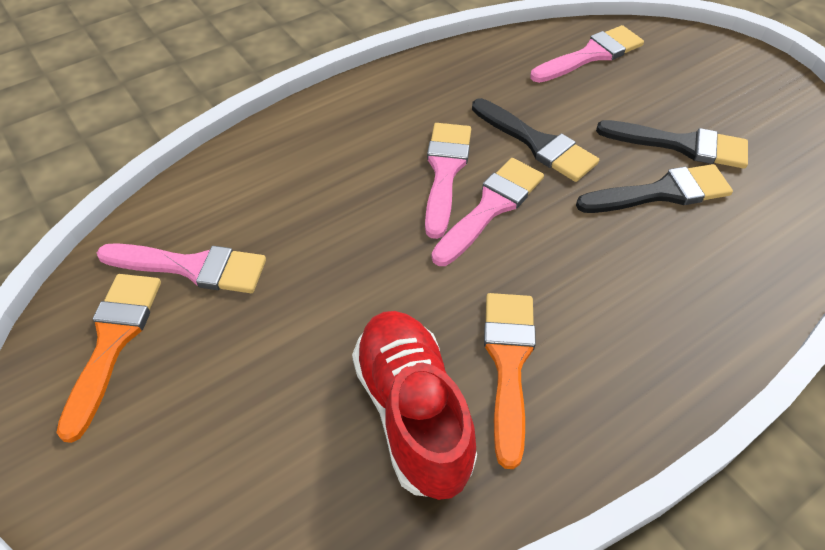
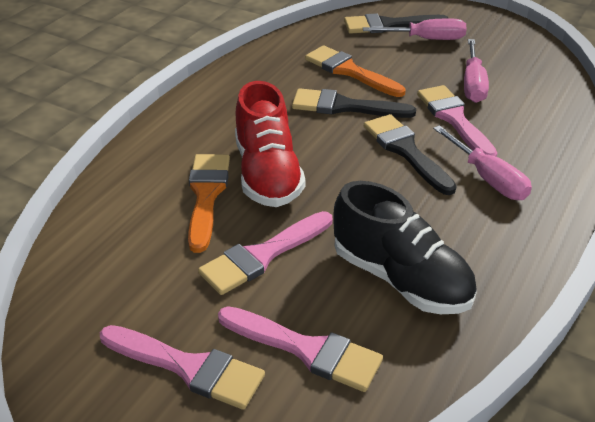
black shoe: 0 -> 1
pink screwdriver: 0 -> 3

